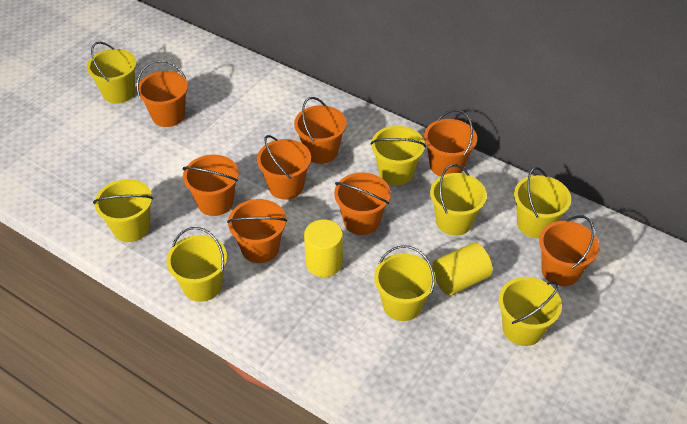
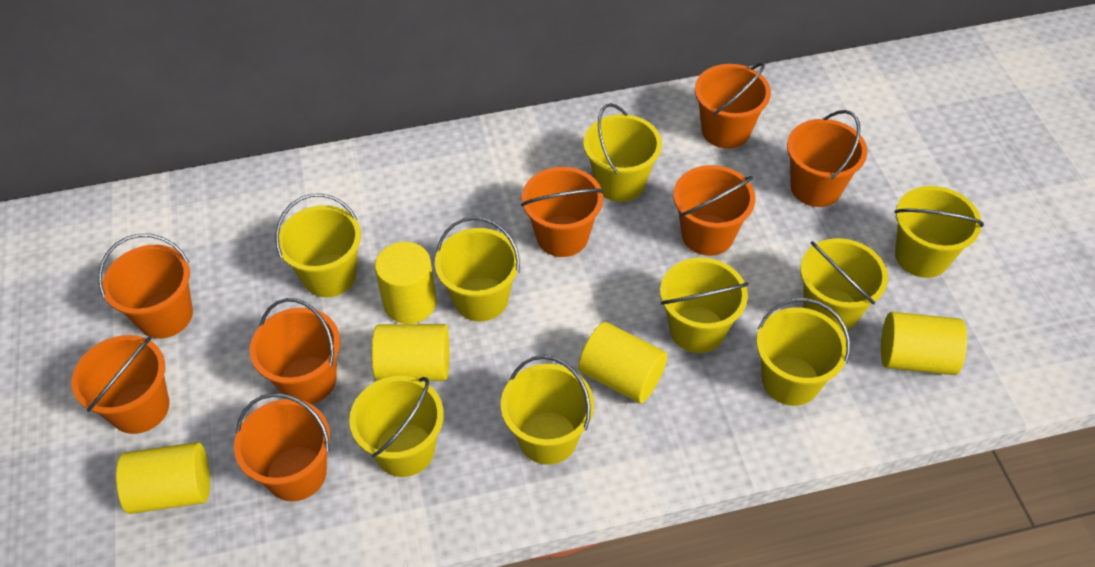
yellow bucket: 8 -> 9
yellow cylinder: 2 -> 5

